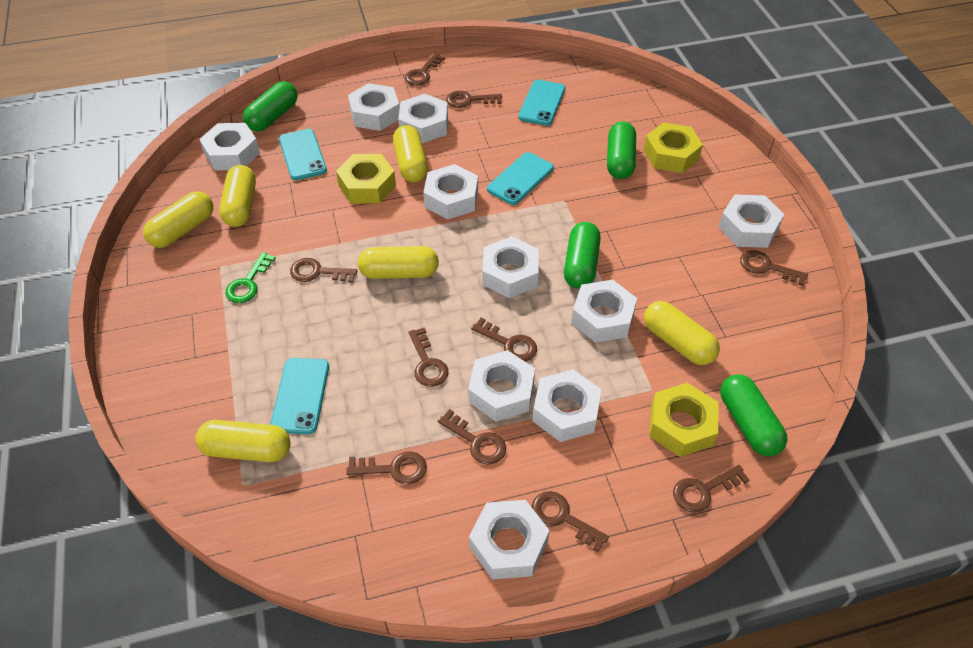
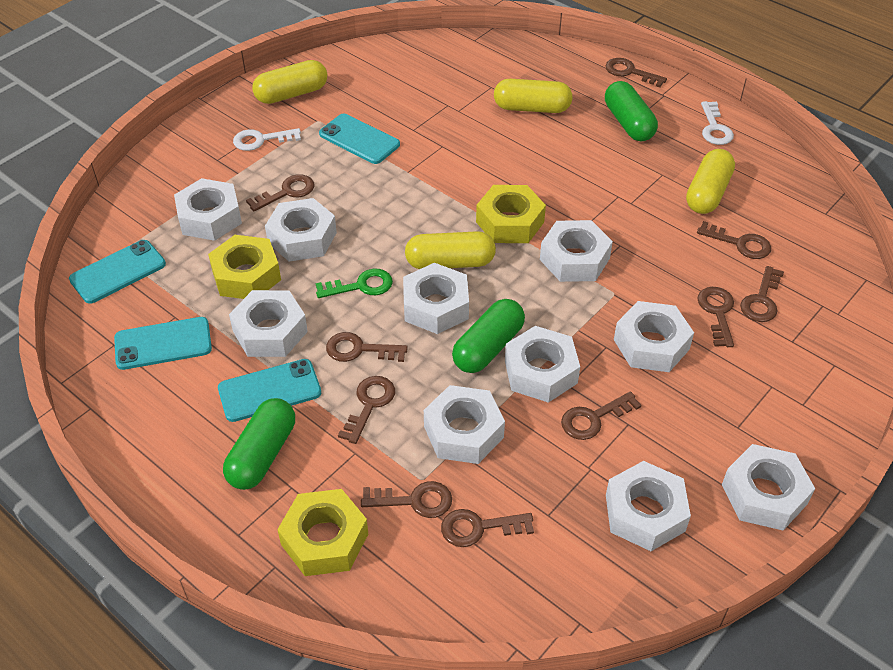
green capsule: 4 -> 3
white key: 0 -> 2
yellow capsule: 6 -> 4

